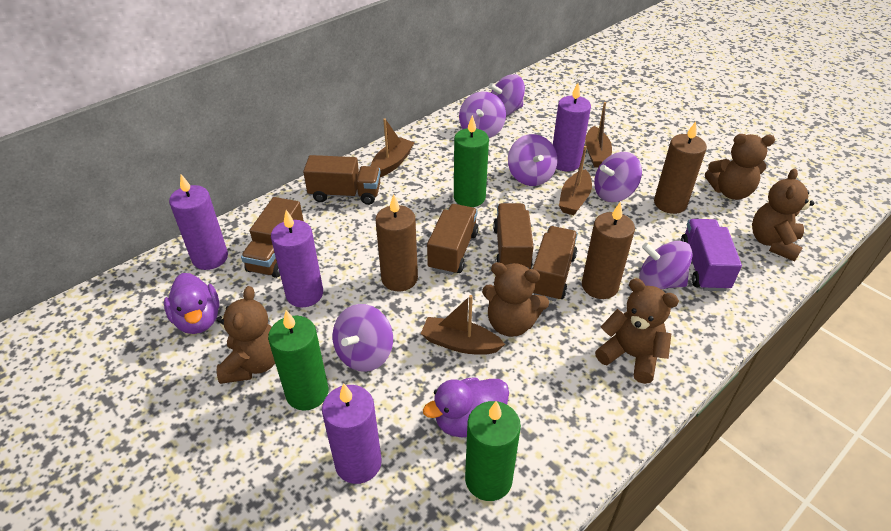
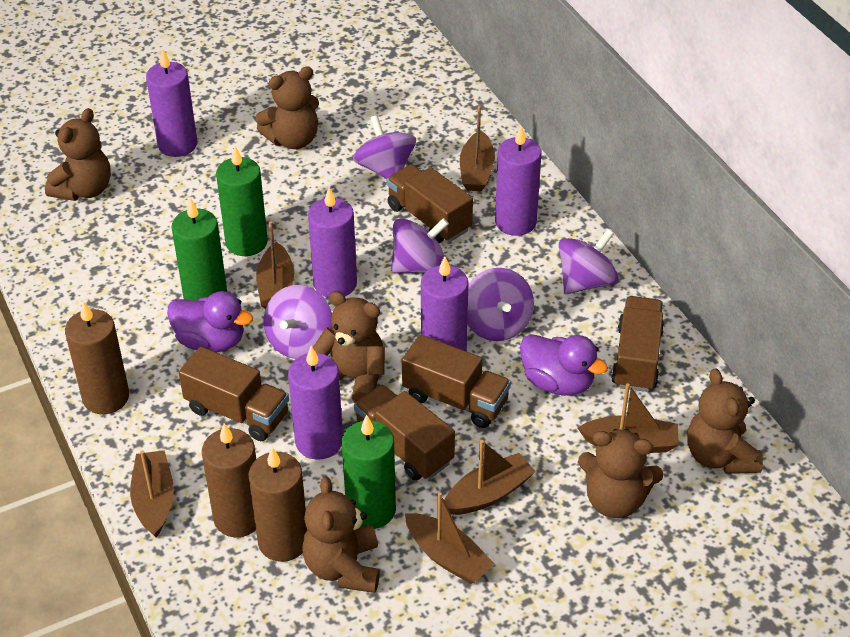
brown boat: 4 -> 6
brown teddy bear: 5 -> 6
purple candle: 4 -> 5
purple spinning top: 6 -> 5
purple truck: 1 -> 0

